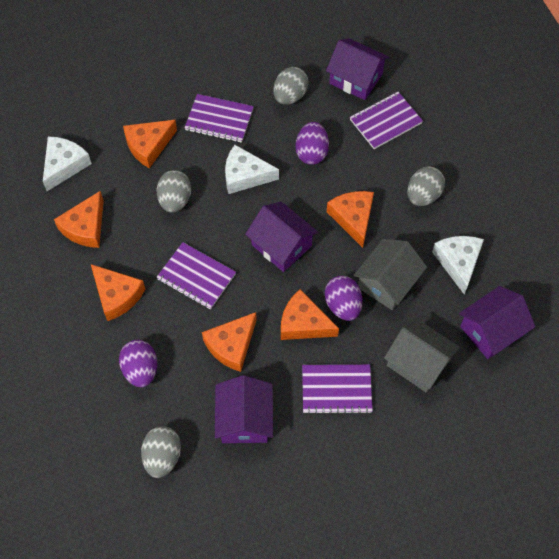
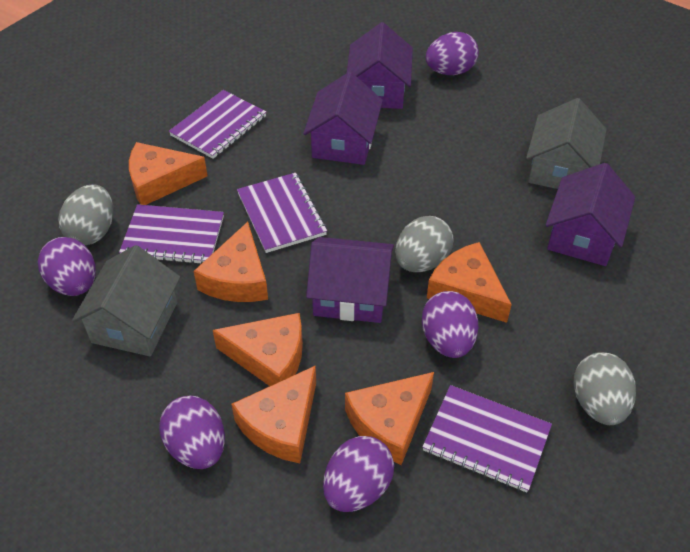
grey egg: 4 -> 3
purple egg: 3 -> 5
white cheese: 3 -> 0

